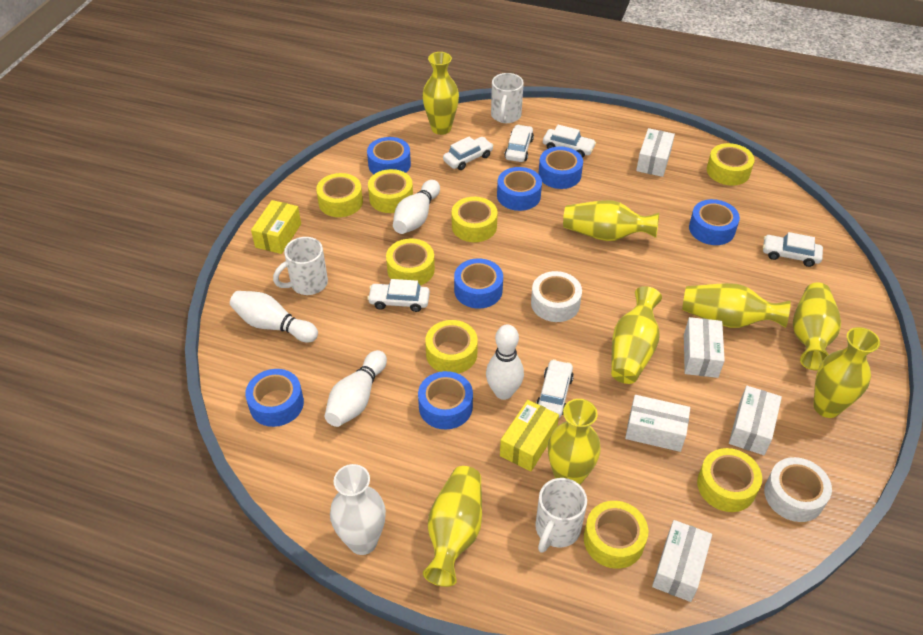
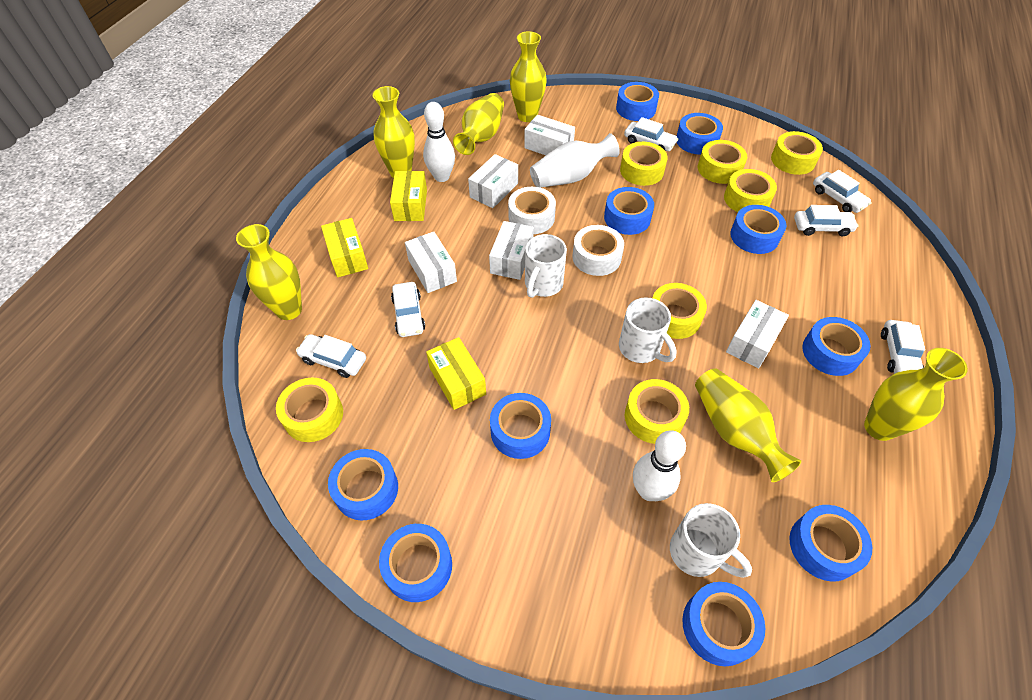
blue tape: 7 -> 10
white bowling pin: 4 -> 2
yellow box: 2 -> 3
yellow tape: 8 -> 7
yellow vase: 8 -> 6

